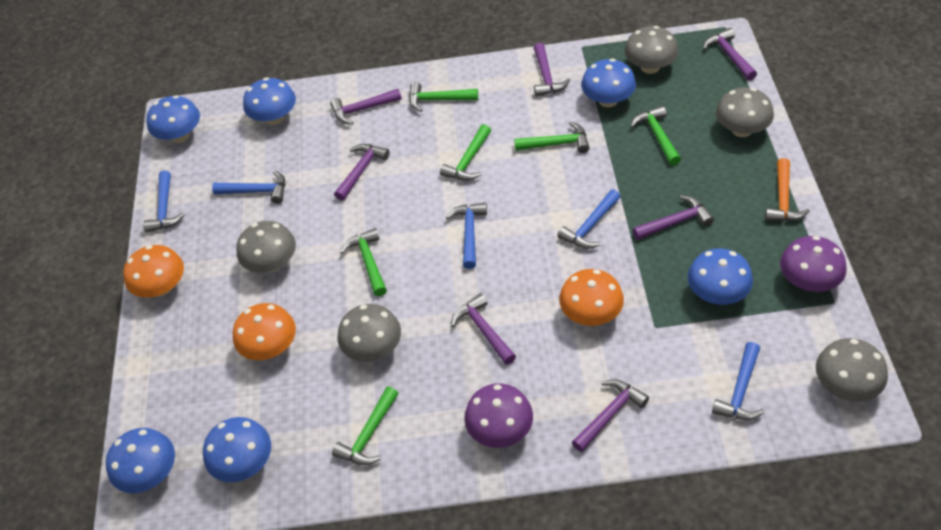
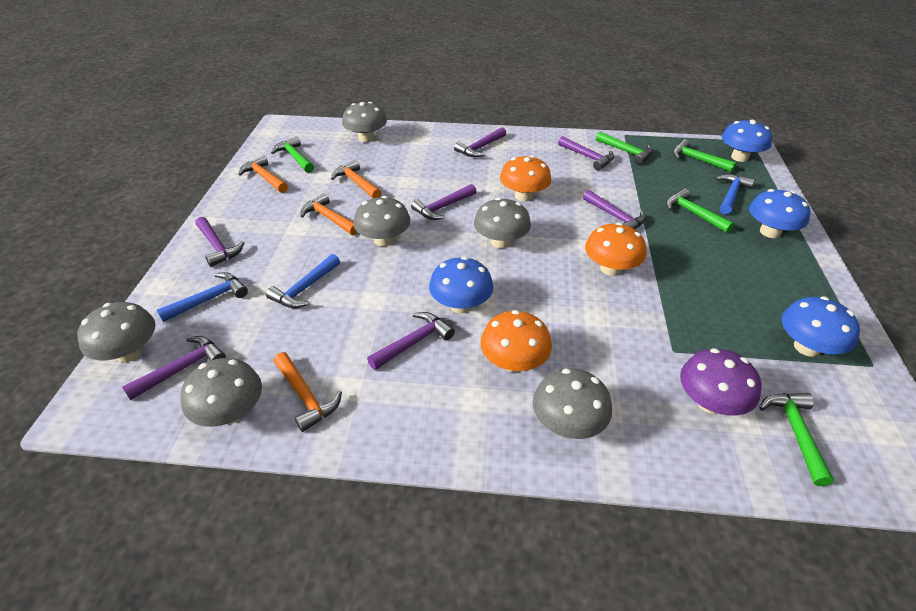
blue hammer: 5 -> 3
blue mushroom: 6 -> 4
green hammer: 6 -> 5
grey mushroom: 5 -> 6
orange hammer: 1 -> 4
purple mushroom: 2 -> 1

